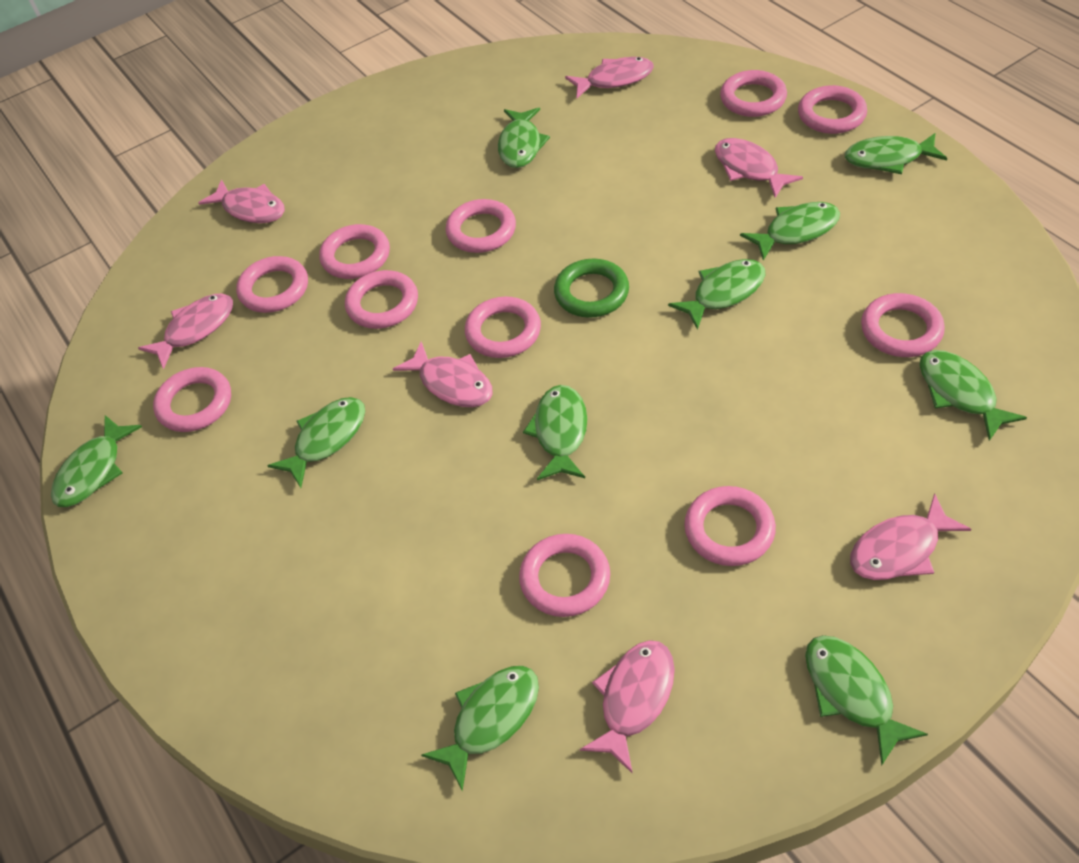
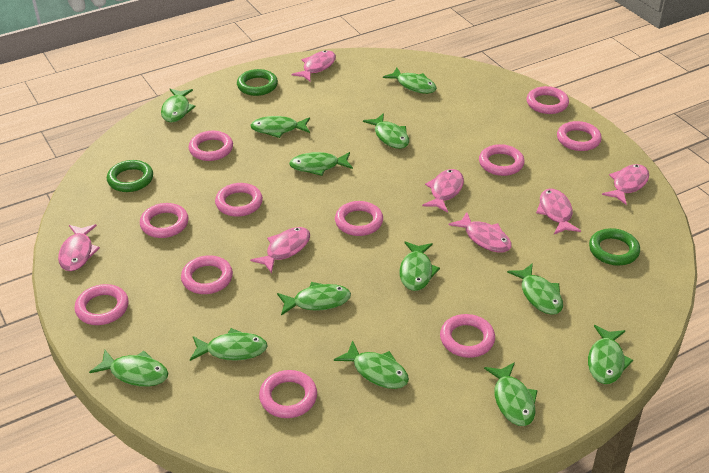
green fish: 10 -> 13
green ring: 1 -> 3

